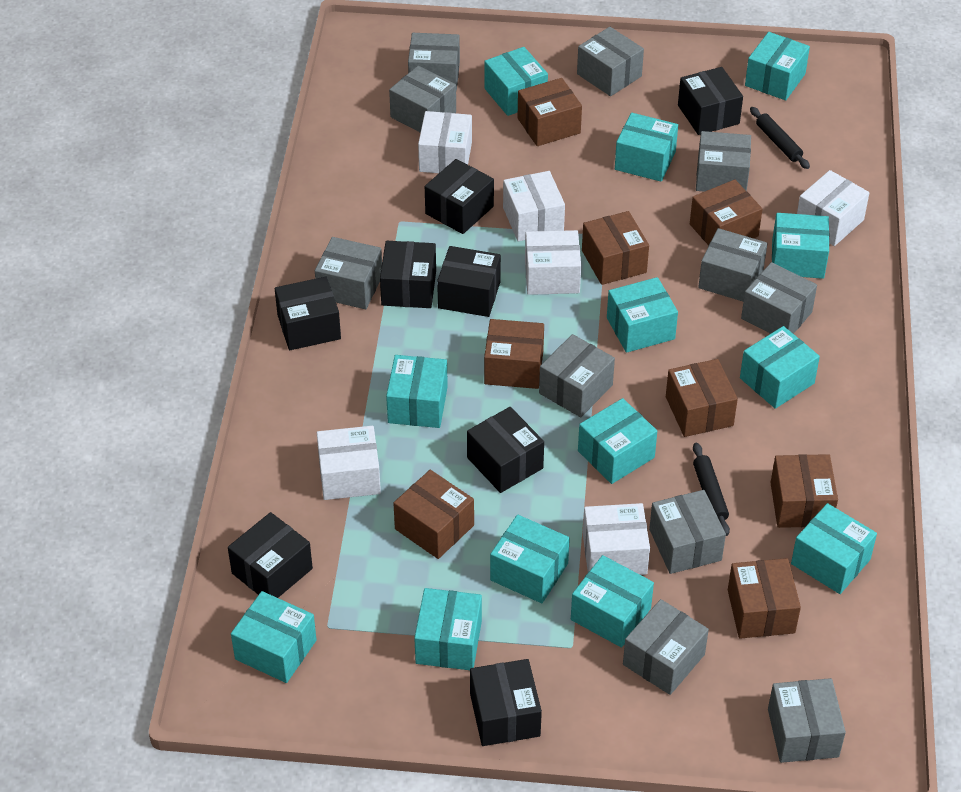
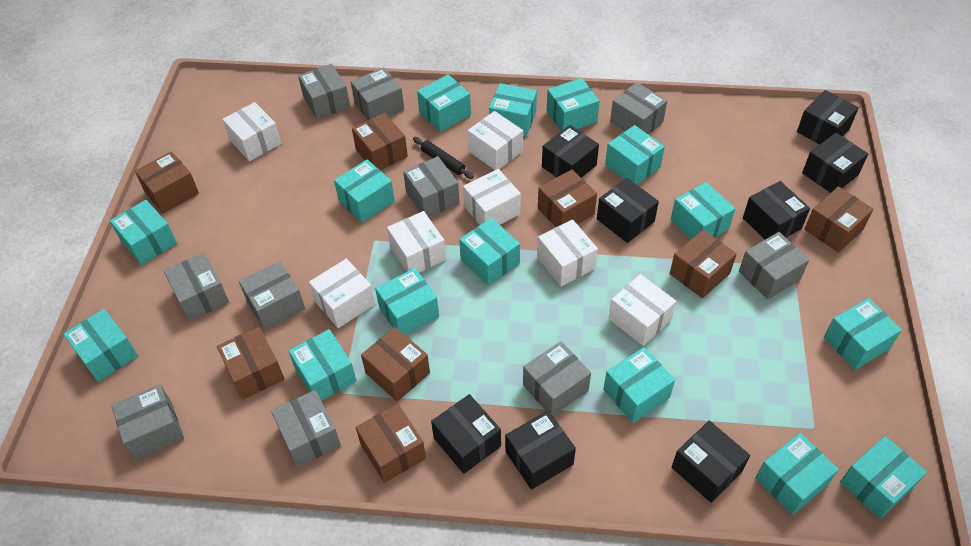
black rolling pin: 2 -> 1
grey box: 11 -> 10
turquoise box: 13 -> 15
white box: 6 -> 7

